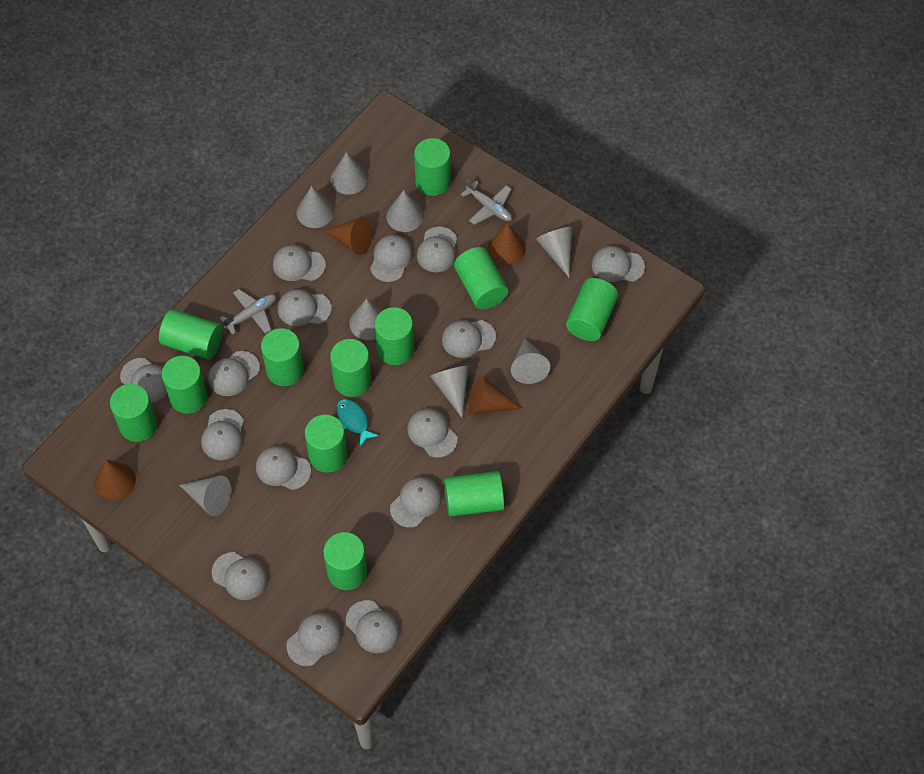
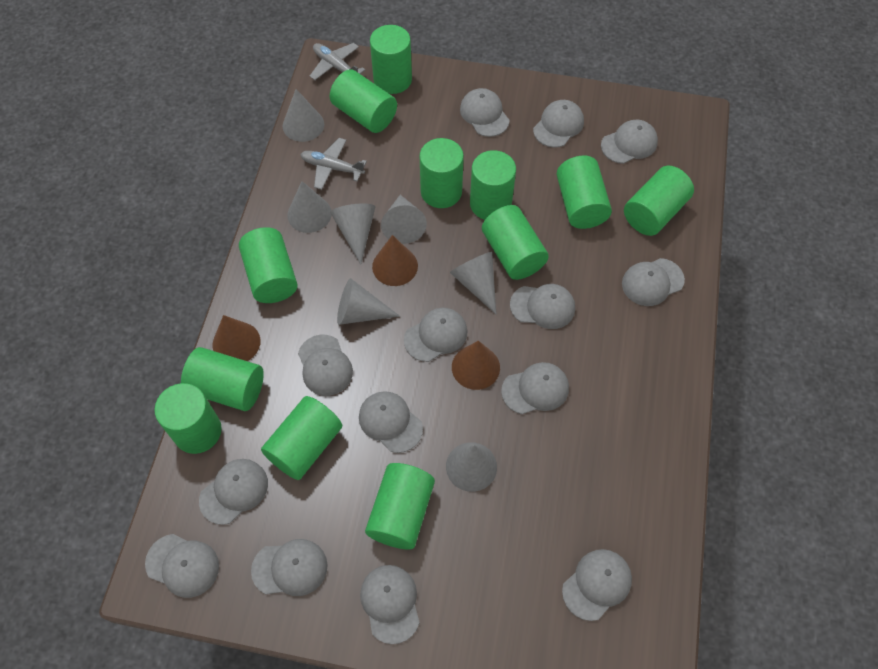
brown cone: 4 -> 3
grey cap: 15 -> 14
grey cone: 8 -> 7
turquoise fish: 1 -> 0

